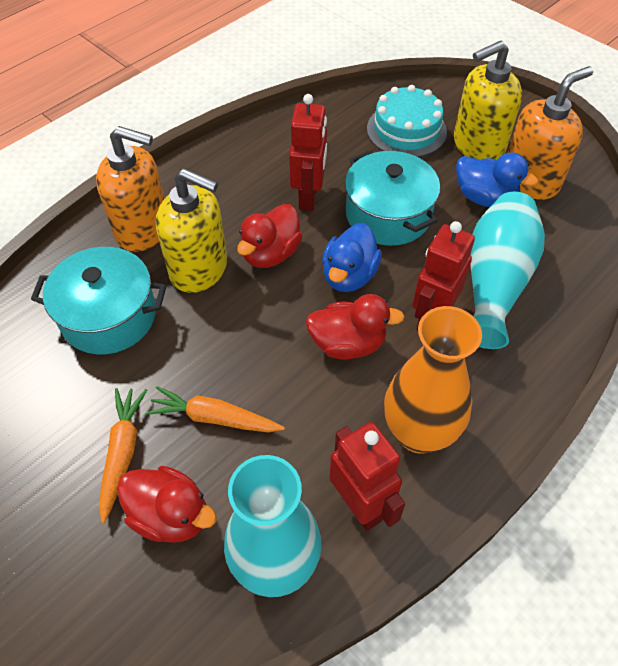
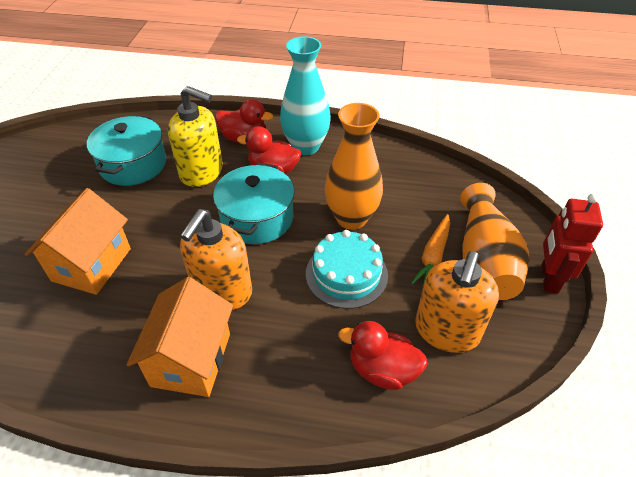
blue duck: 2 -> 0
orange carrot: 2 -> 1
orange house: 0 -> 2
orange vase: 1 -> 2
red robot: 3 -> 1
turquoise vase: 2 -> 1
yellow soap dispenser: 2 -> 1

